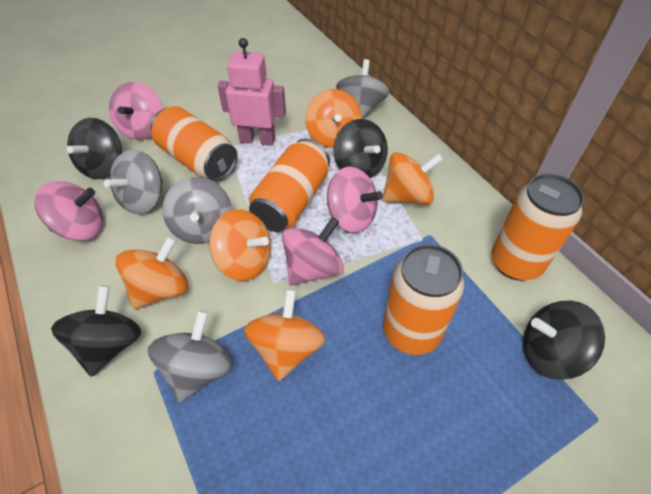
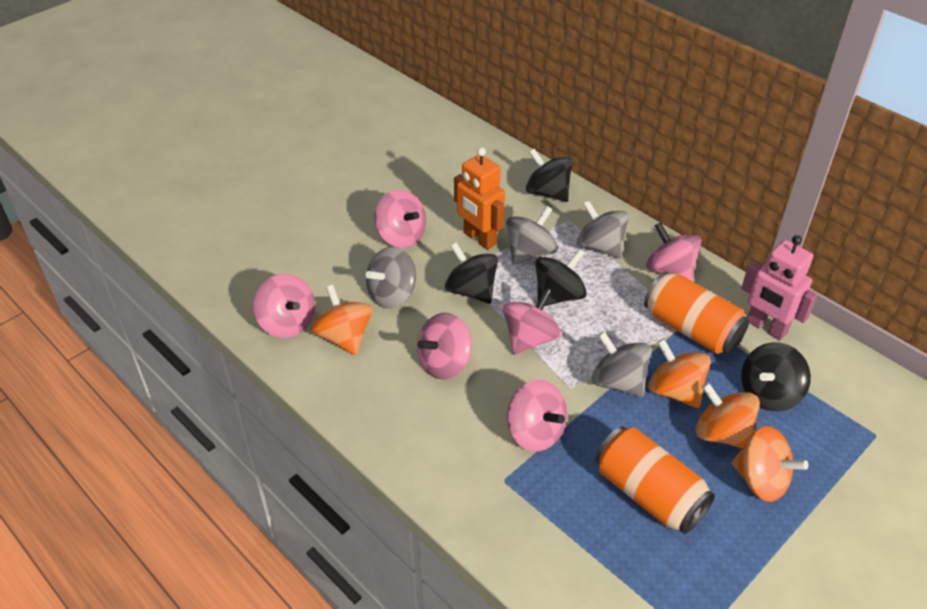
orange can: 4 -> 2
orange robot: 0 -> 1
orange spinning top: 5 -> 4
pink spinning top: 4 -> 6

